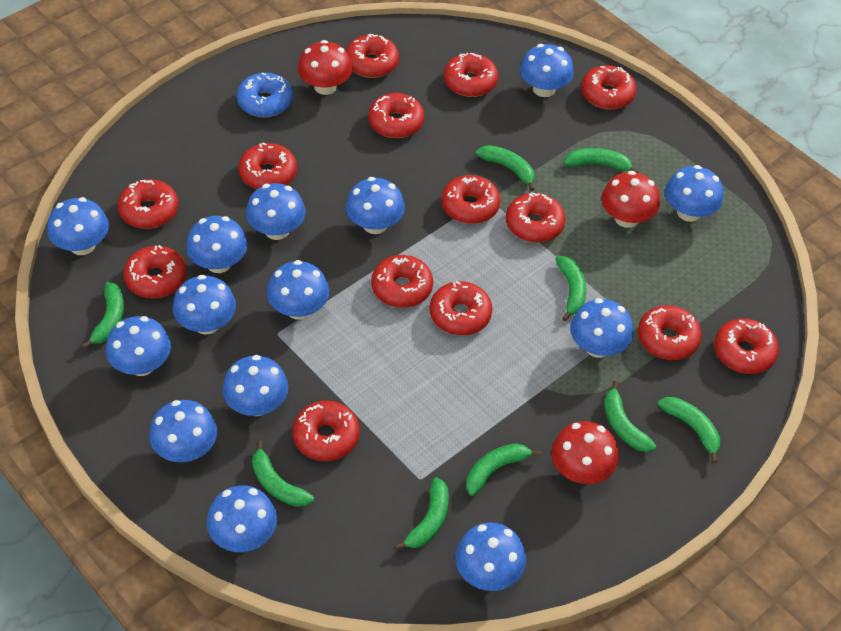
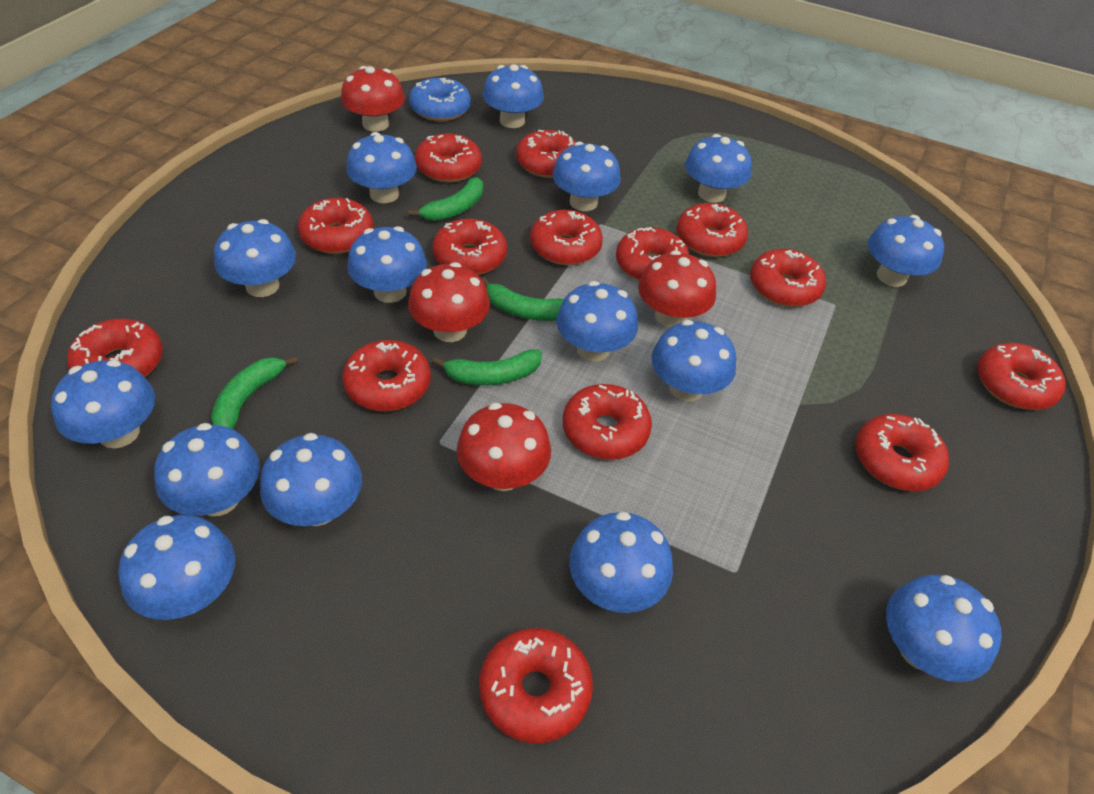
blue mushroom: 14 -> 15
green banana: 9 -> 4
red mushroom: 3 -> 4

